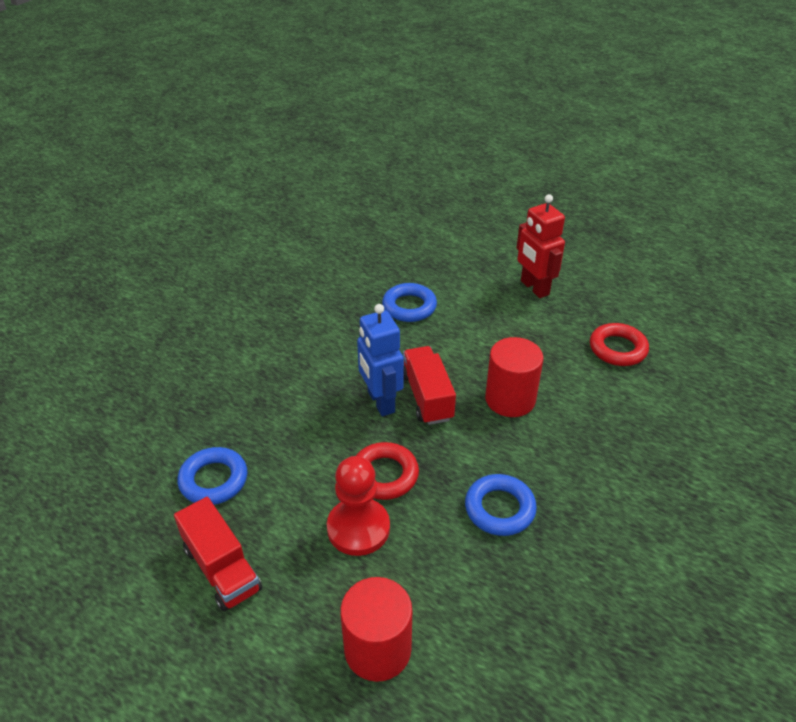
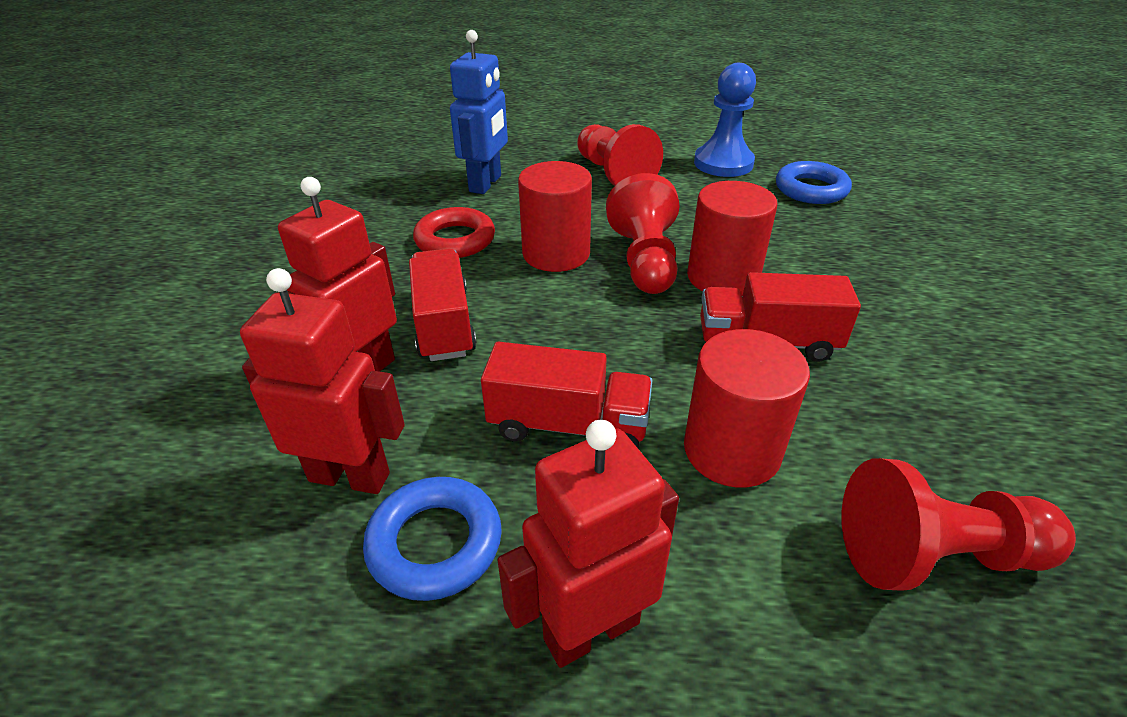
blue pawn: 0 -> 1
blue ring: 3 -> 2
red cylinder: 2 -> 3
red pawn: 1 -> 3
red ring: 2 -> 1
red robot: 1 -> 3
red truck: 2 -> 3

